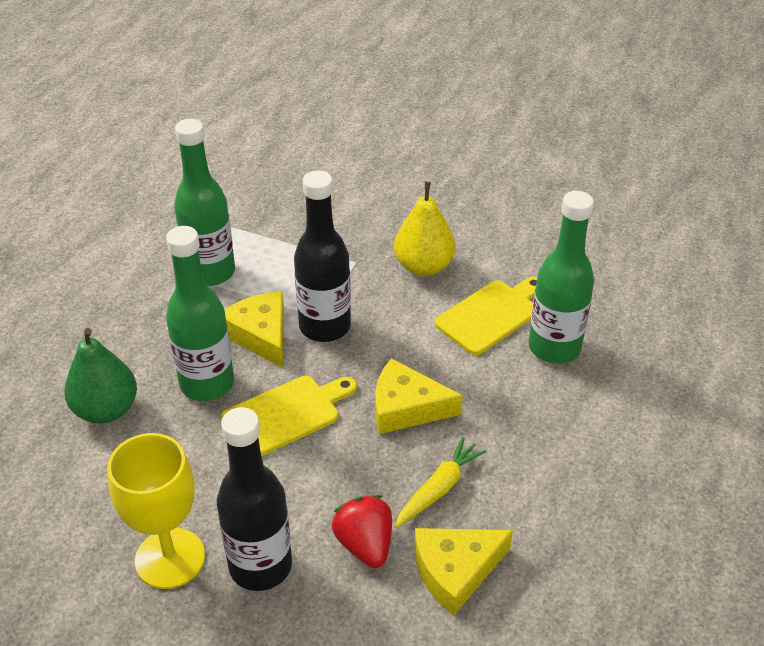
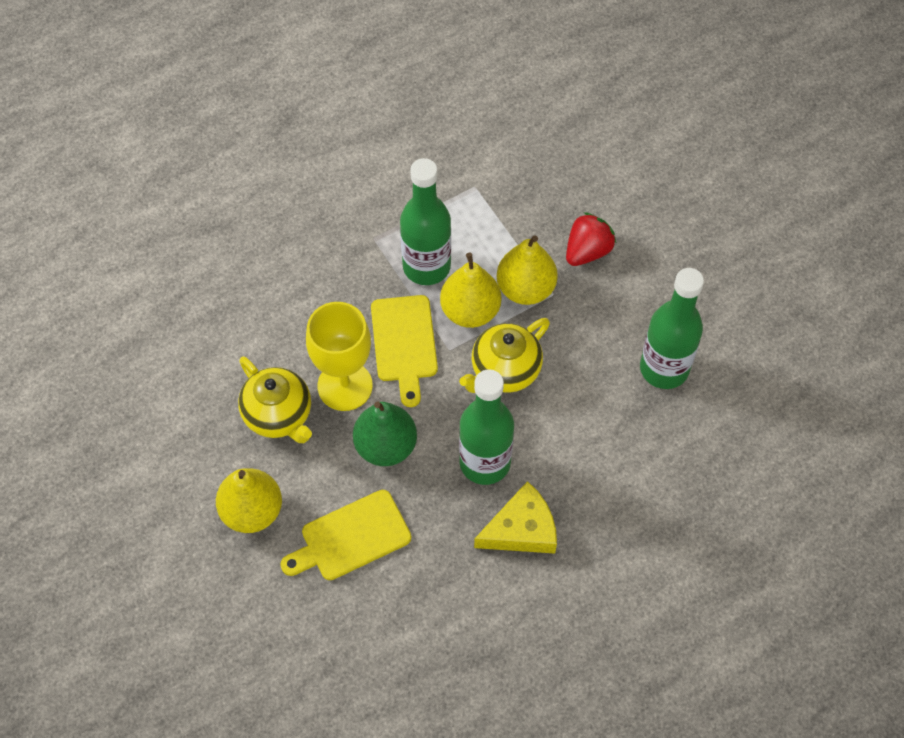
black bottle: 2 -> 0
yellow carrot: 1 -> 0
yellow cheese: 3 -> 1
yellow pear: 1 -> 3
yellow teapot: 0 -> 2

